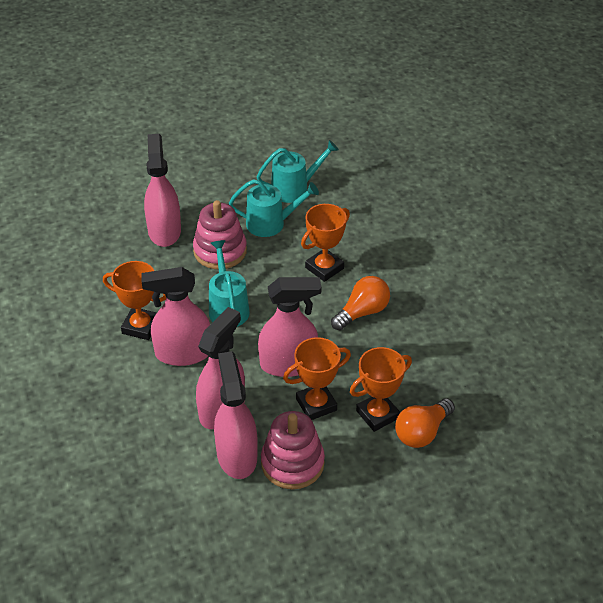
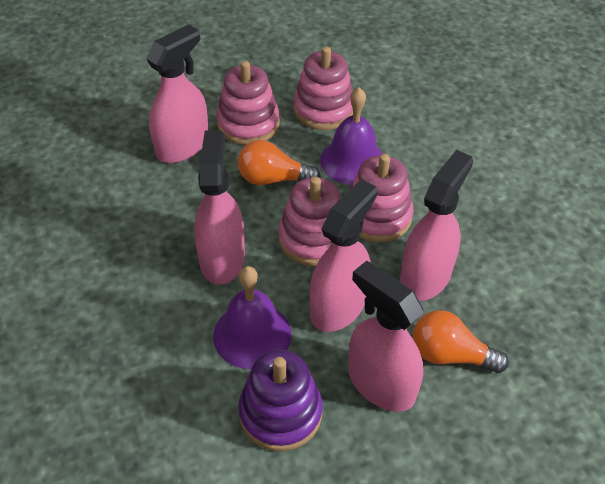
orange trophy: 4 -> 0
pink stacking toy: 2 -> 4
purple bell: 0 -> 2
purple stacking toy: 0 -> 1
turquoise watering can: 3 -> 0

